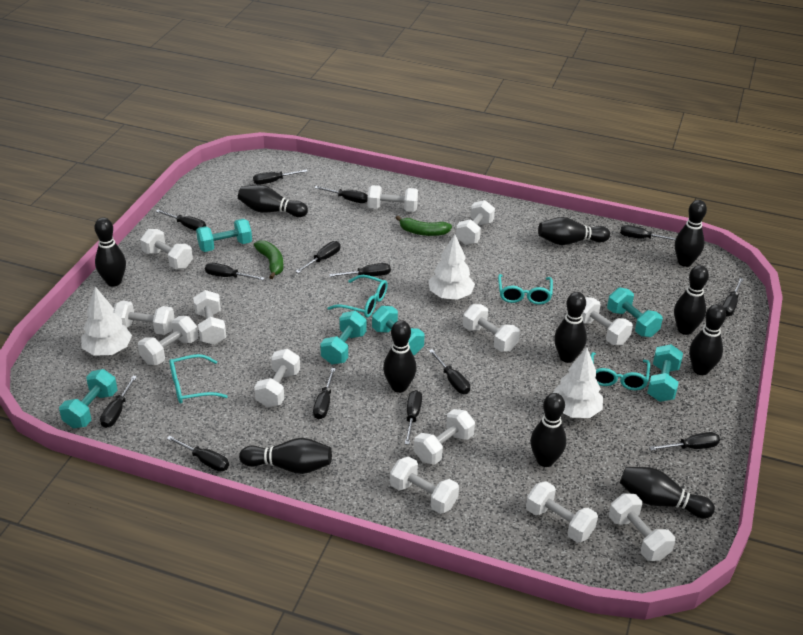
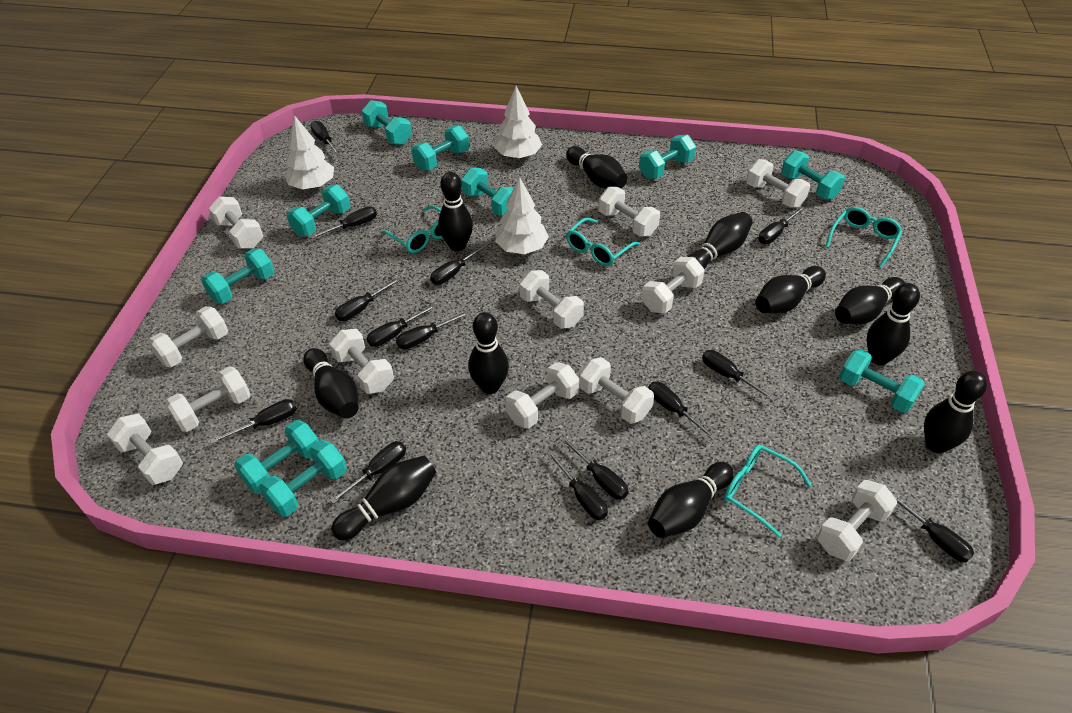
green banana: 2 -> 0
turquoise dumbbell: 6 -> 10
white dumbbell: 13 -> 12

